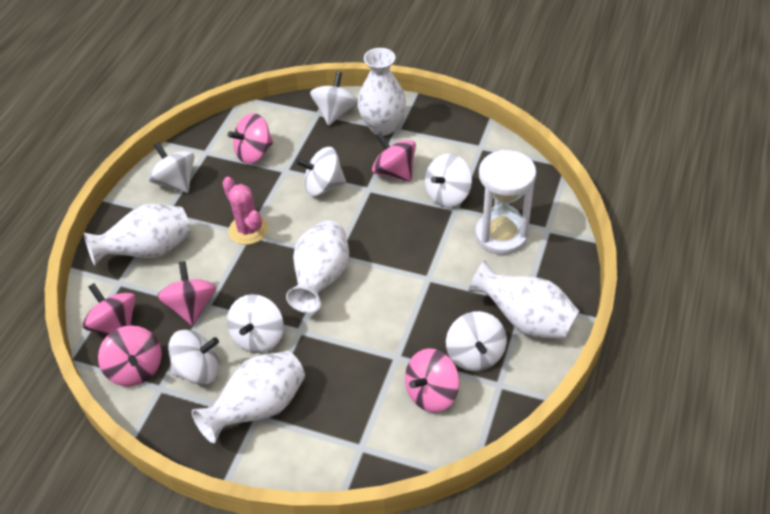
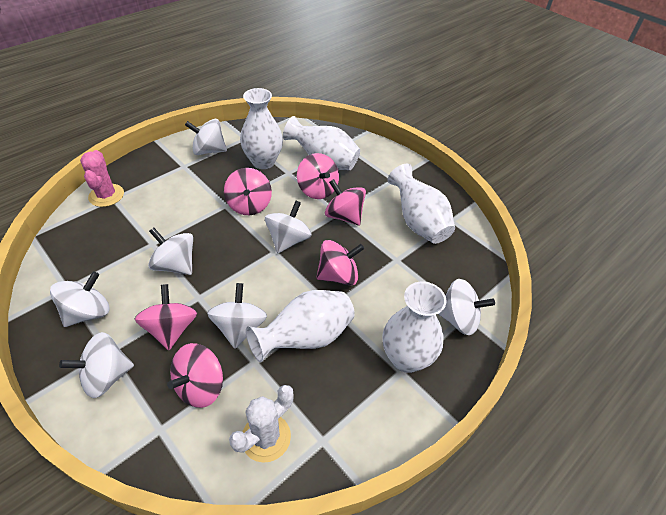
white cactus: 0 -> 1
white hourglass: 1 -> 0

